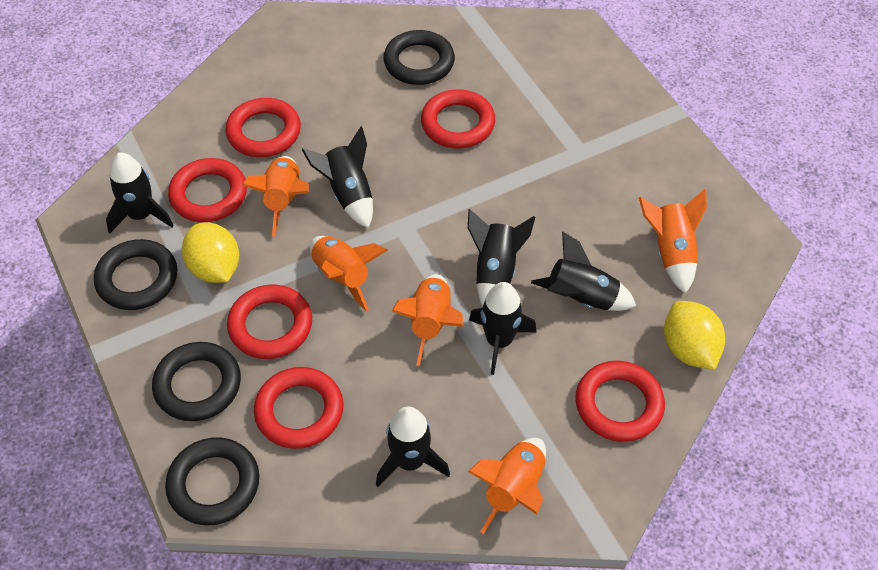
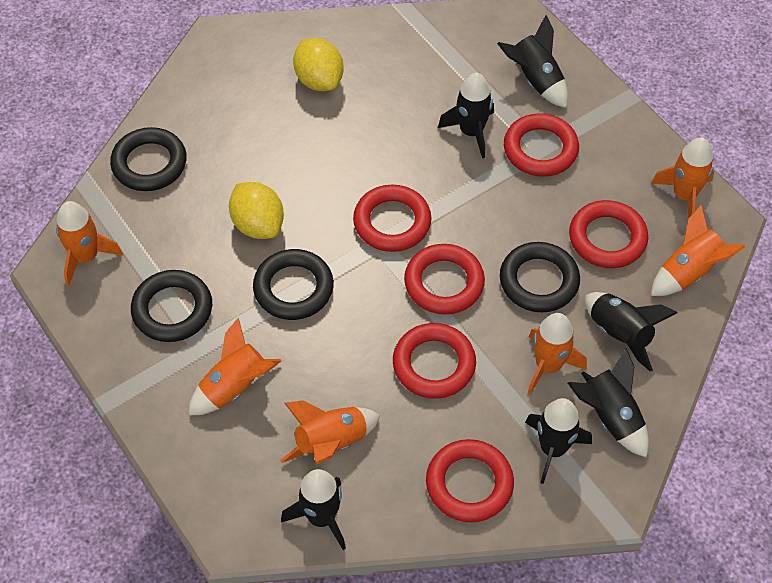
orange rocket: 5 -> 6

